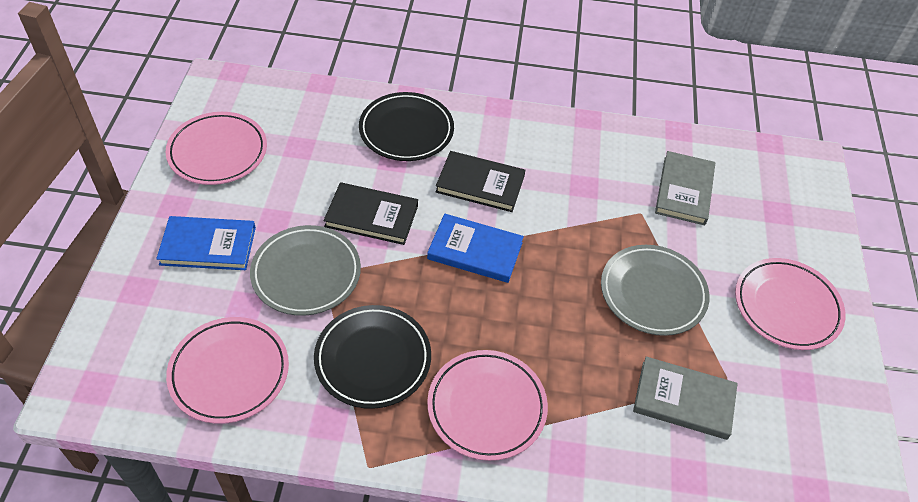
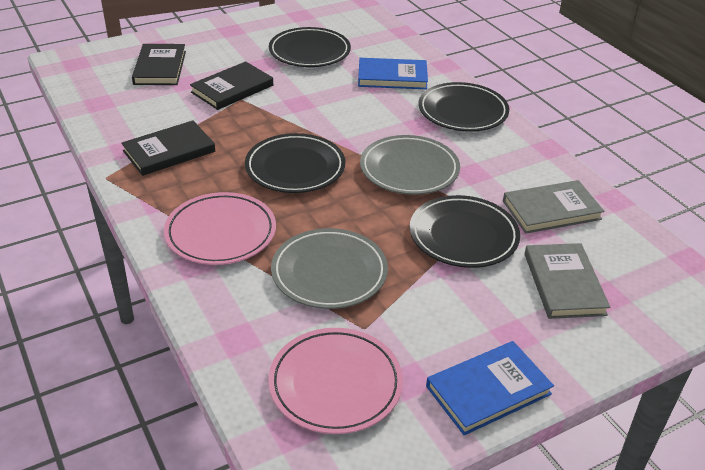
black book: 2 -> 3
black plate: 2 -> 4
pink plate: 4 -> 2

